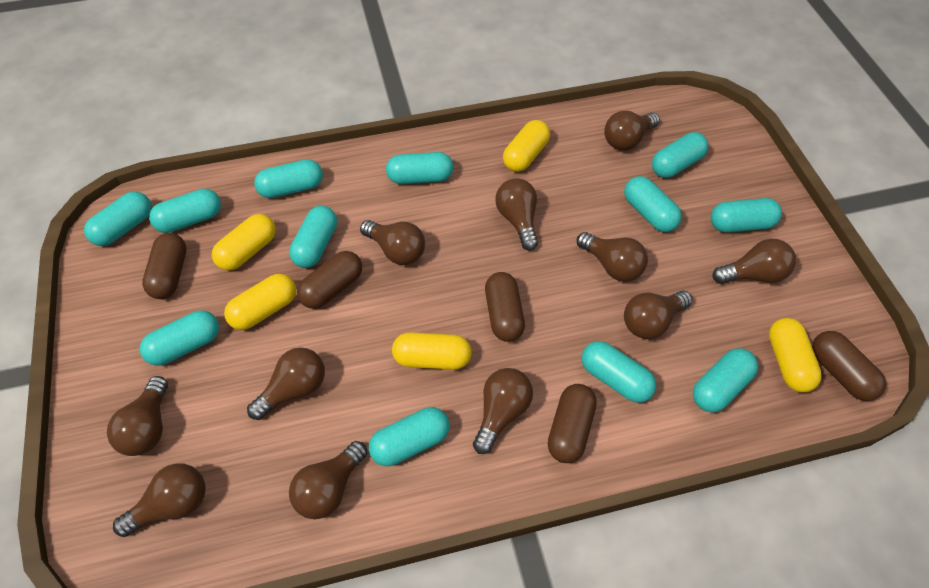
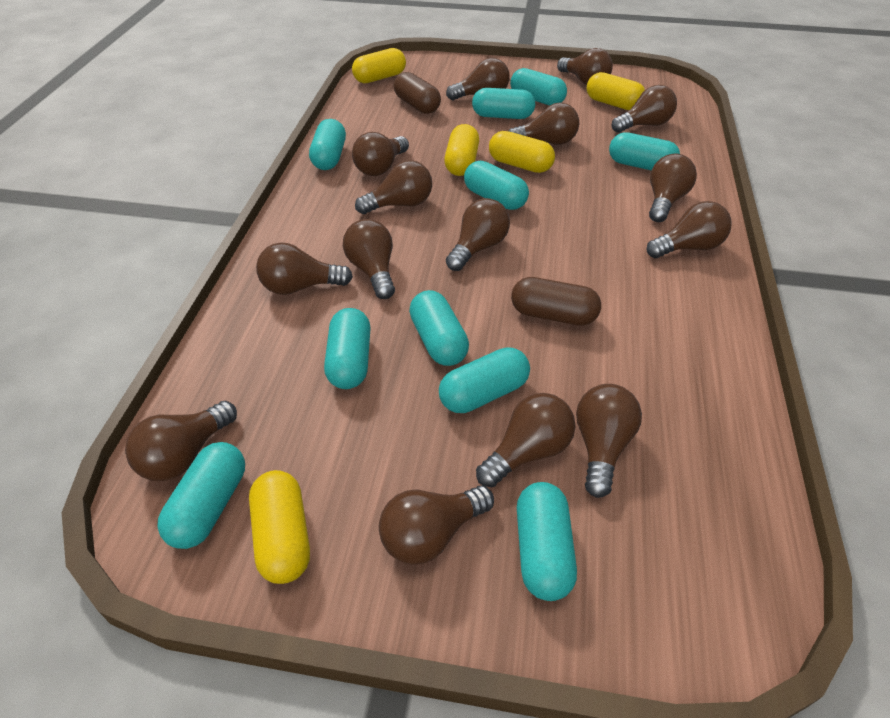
brown capsule: 5 -> 2
brown light bulb: 11 -> 15
turquoise capsule: 12 -> 10

